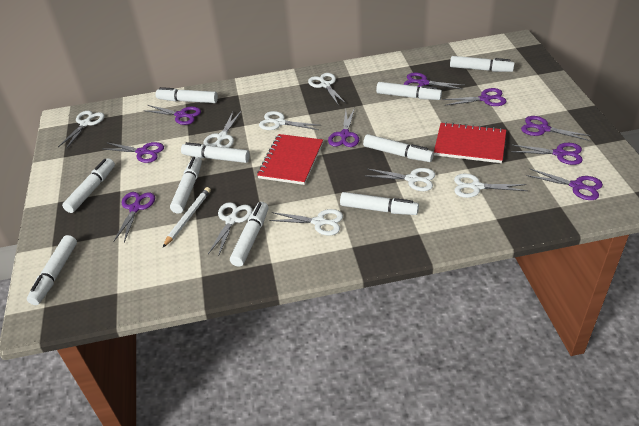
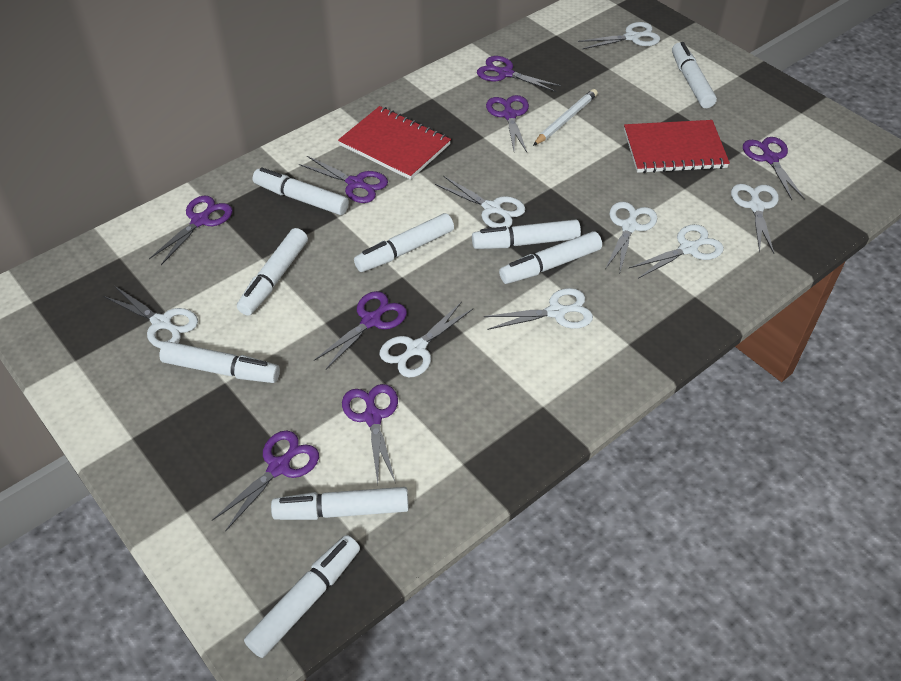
purple scissors: 9 -> 8
white marker: 10 -> 9

